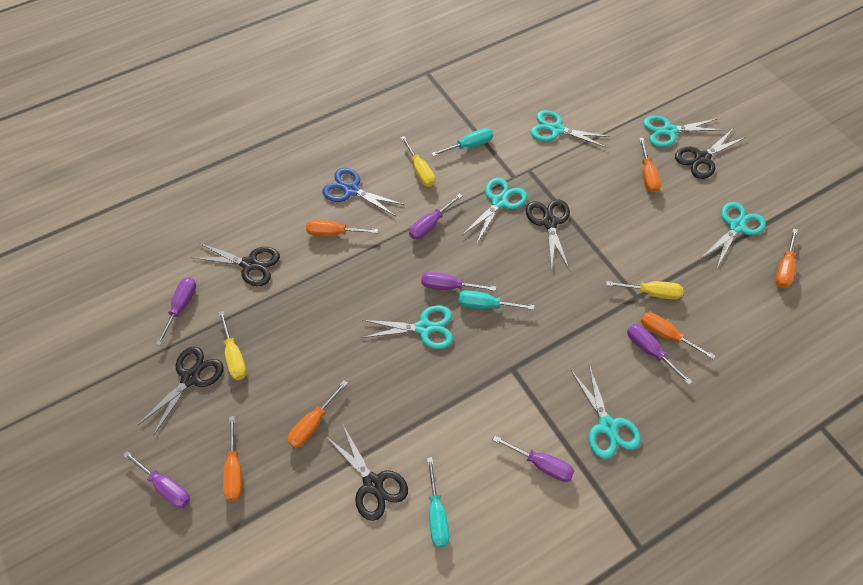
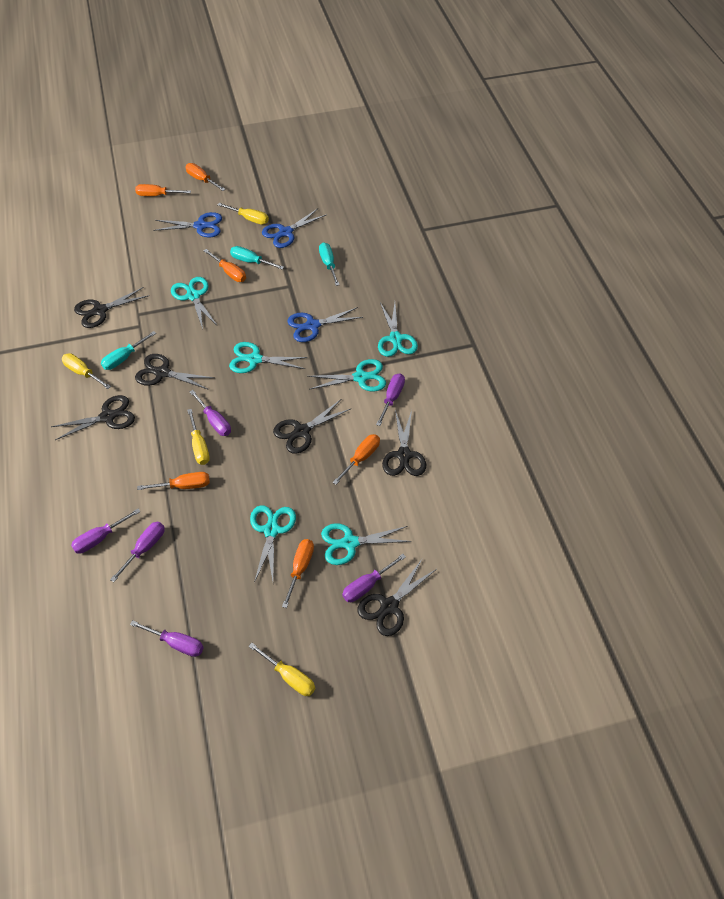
black scissors: 5 -> 6
blue scissors: 1 -> 3
yellow screwdriver: 3 -> 4

